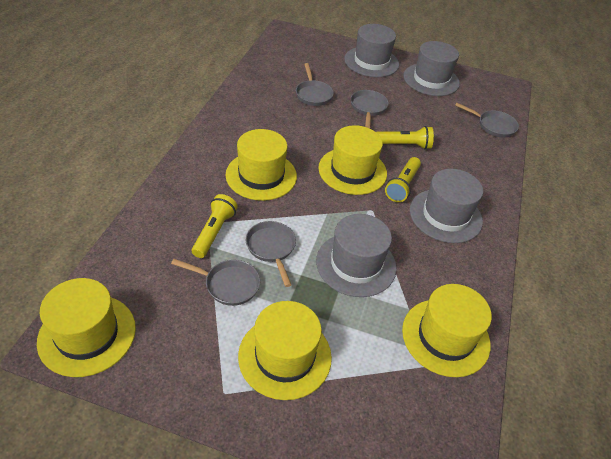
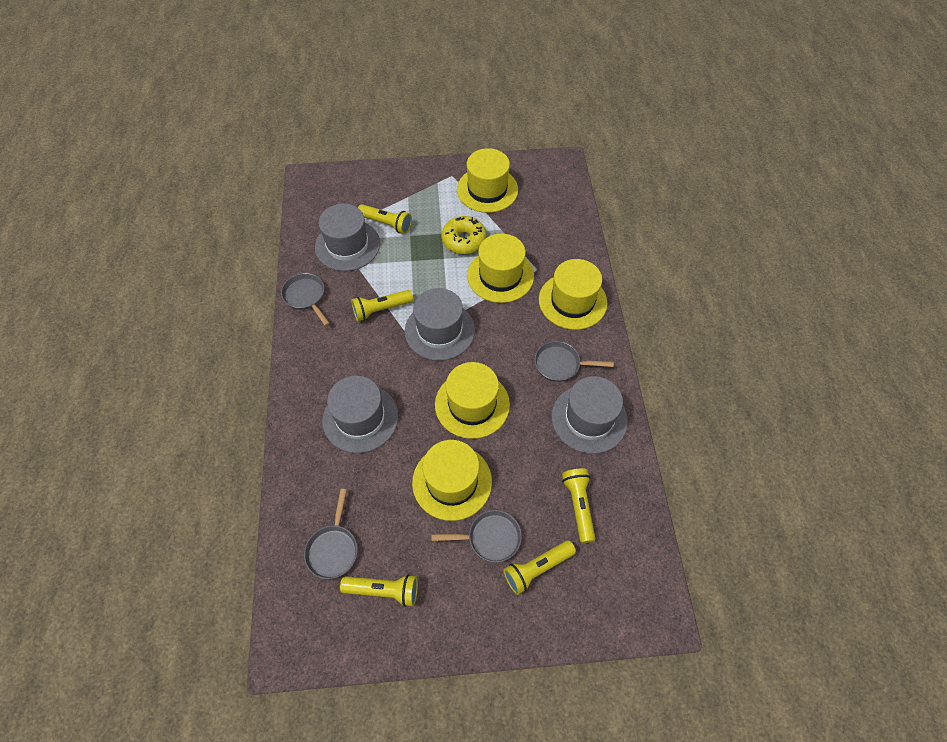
grey pan: 5 -> 4
yellow donut: 0 -> 1
yellow flashlight: 3 -> 5

